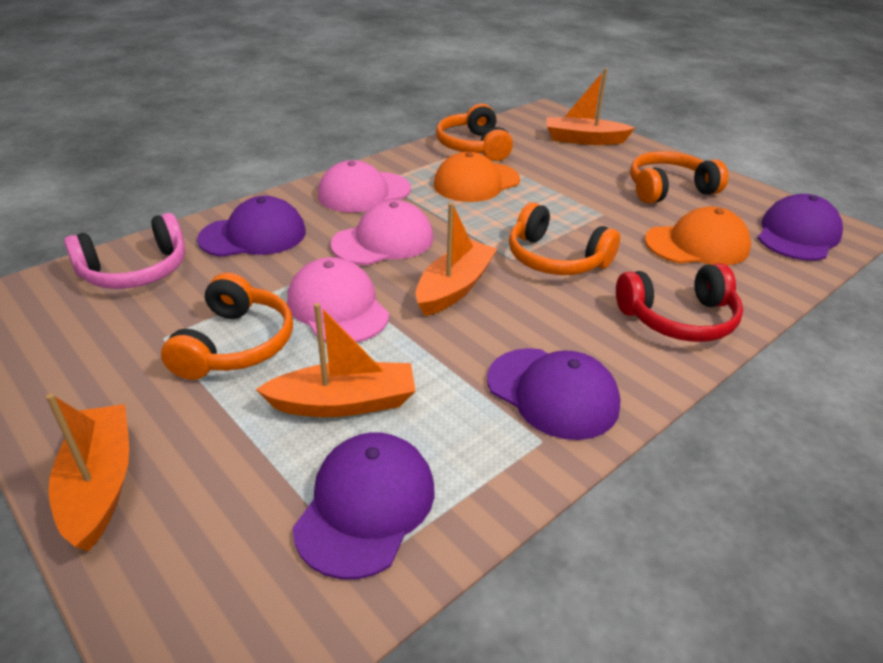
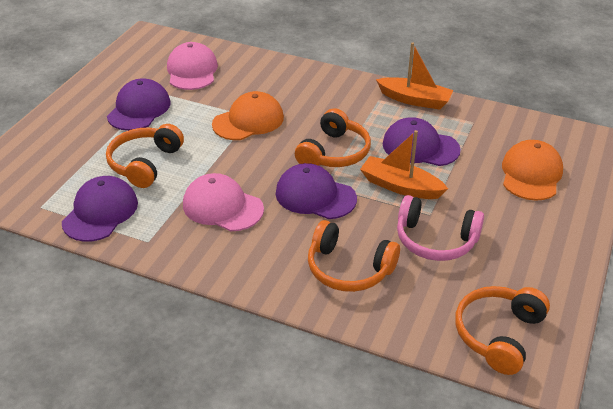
orange boat: 4 -> 2
pink cap: 3 -> 2
red headphones: 1 -> 0

